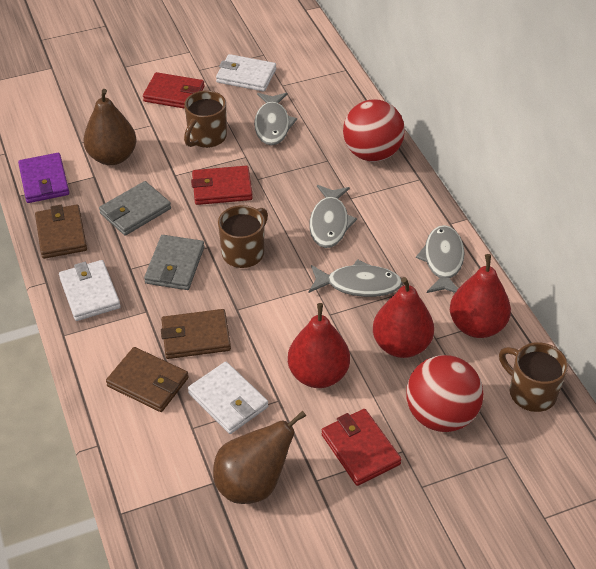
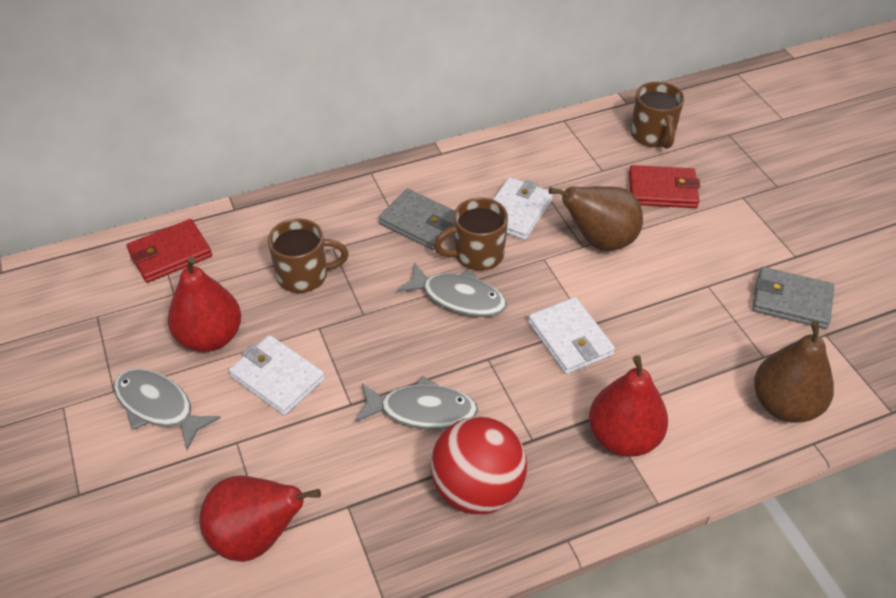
brown wallet: 3 -> 0
grey fish: 4 -> 3
purple wallet: 1 -> 0
red ball: 2 -> 1
red wallet: 3 -> 2

